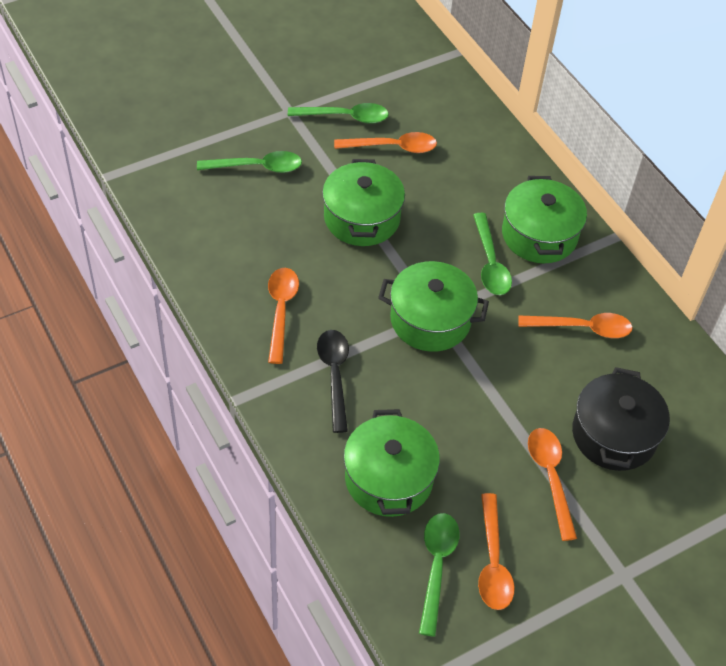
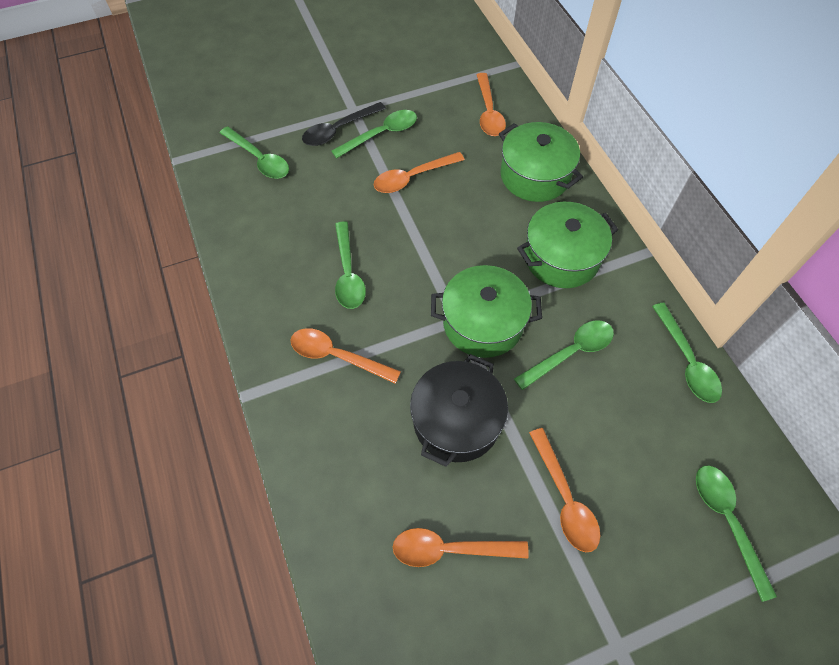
green pot: 4 -> 3
green spoon: 4 -> 6

